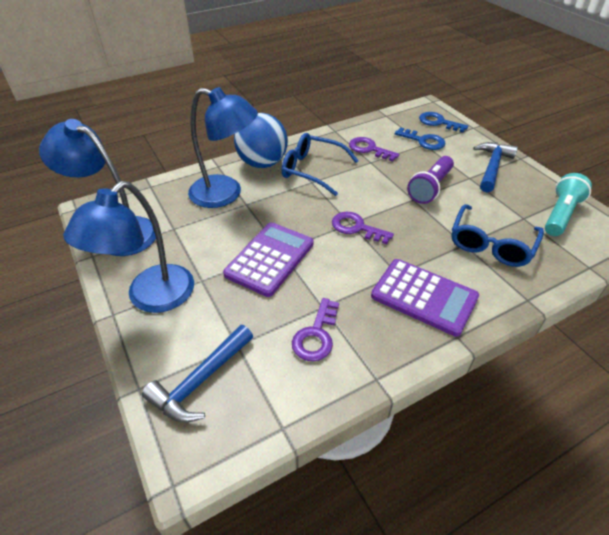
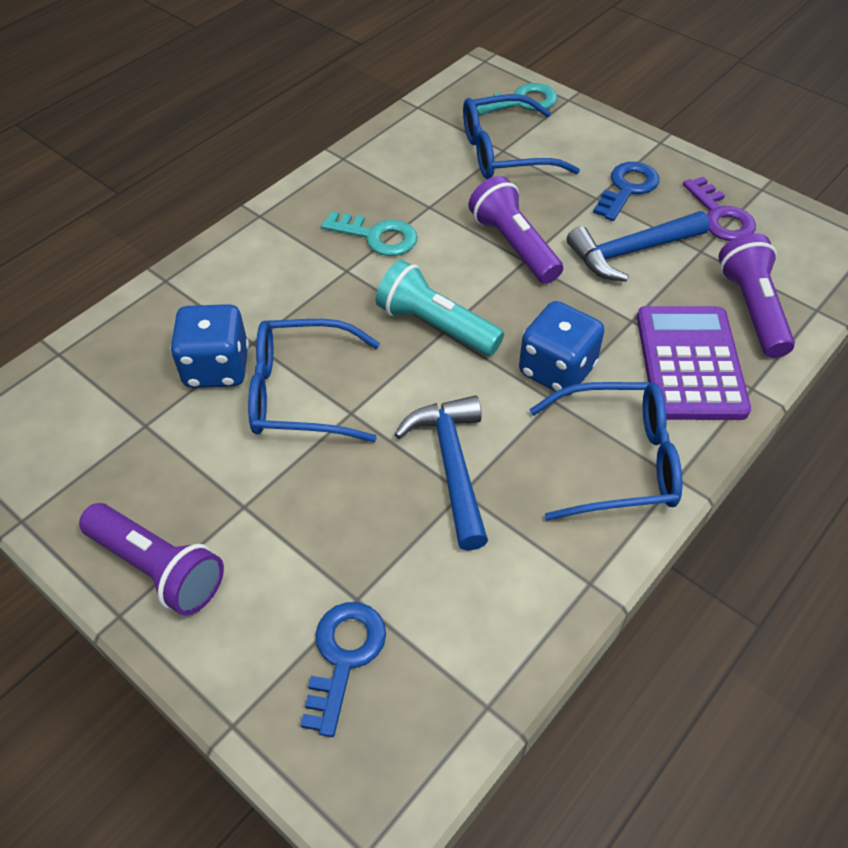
blue ball: 1 -> 0
blue dice: 0 -> 2
blue glasses: 2 -> 3
blue lamp: 3 -> 0
purple calculator: 2 -> 1
purple flashlight: 1 -> 3
purple key: 3 -> 1
turquoise key: 0 -> 2

